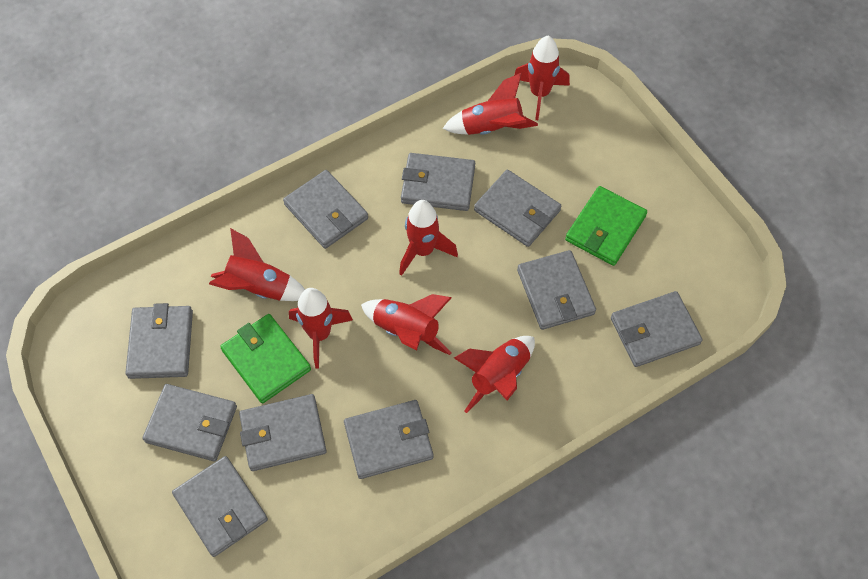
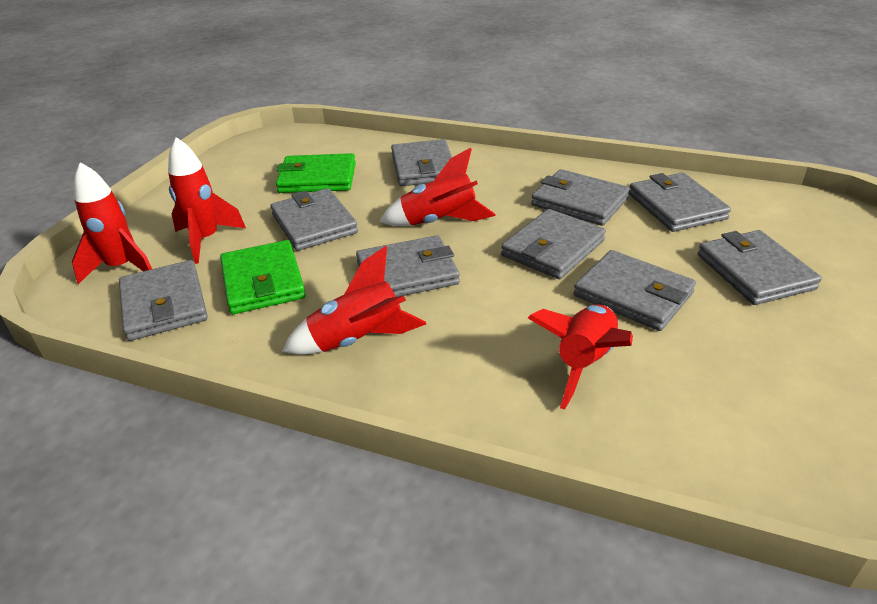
grey wallet: 10 -> 9
red rocket: 7 -> 5

